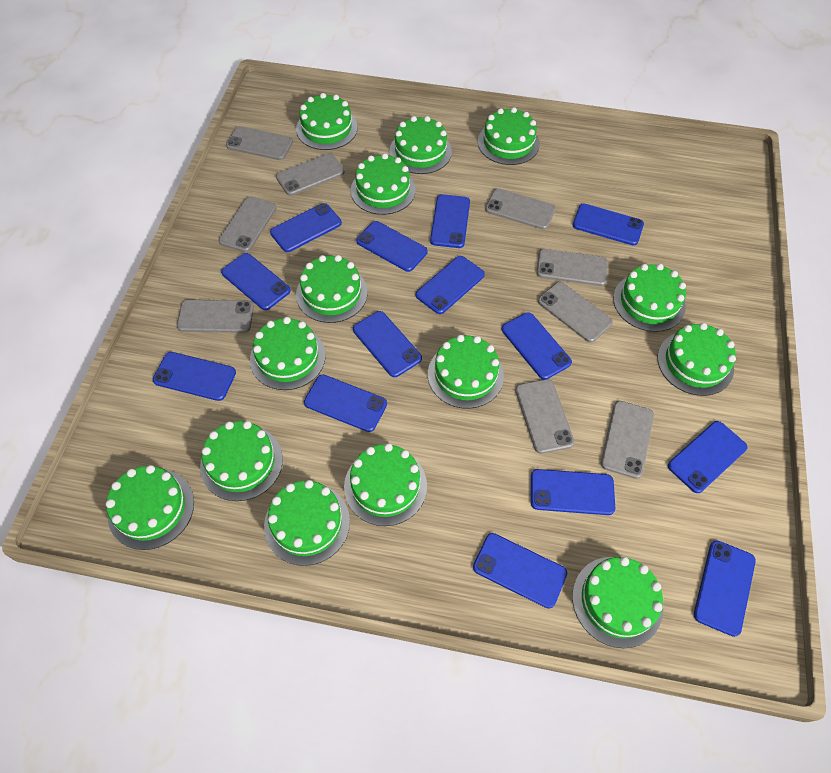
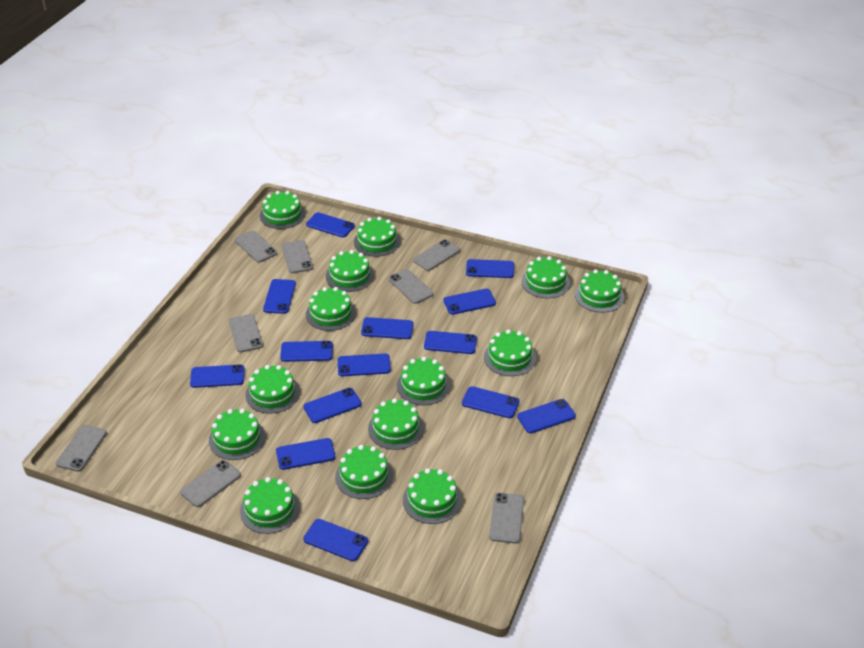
grey phone: 9 -> 8

